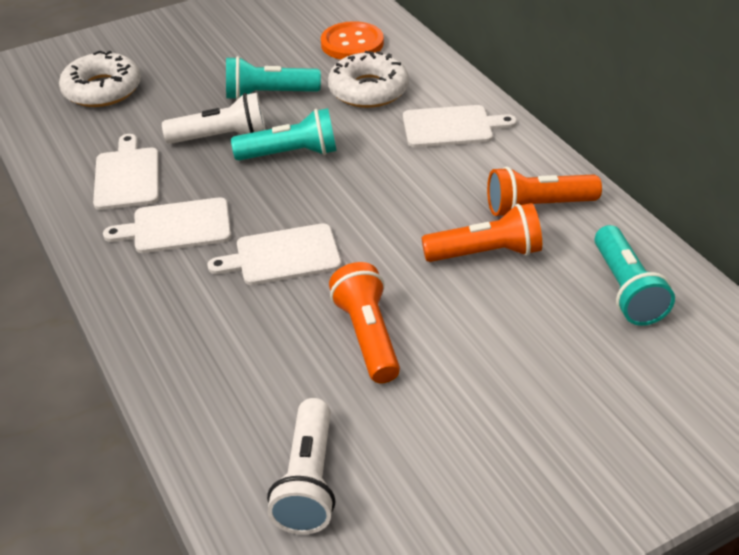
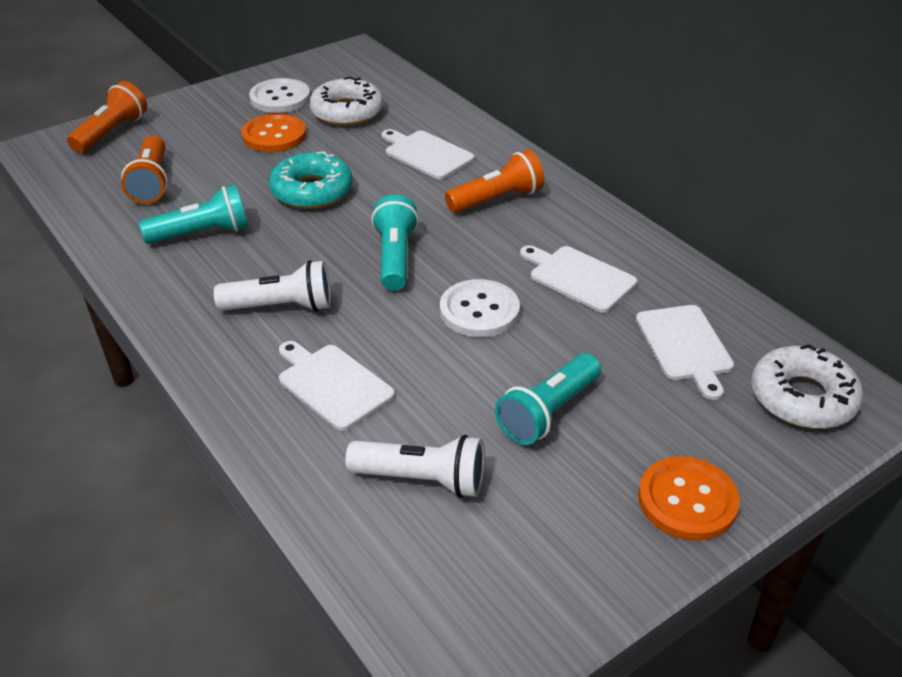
orange button: 1 -> 2
turquoise donut: 0 -> 1
white button: 0 -> 2

